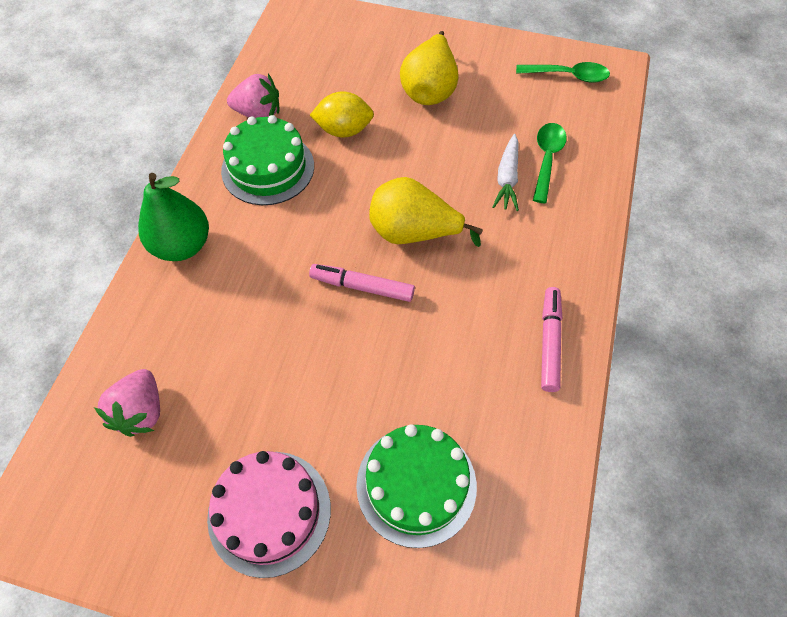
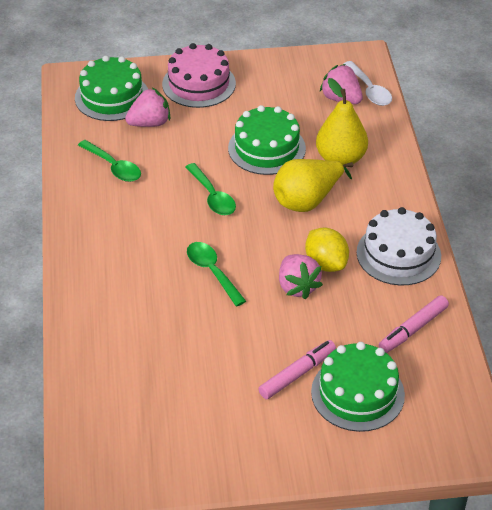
green cake: 2 -> 3
green pear: 1 -> 0
green spoon: 2 -> 3
pink strawberry: 2 -> 3
white cake: 0 -> 1
white carrot: 1 -> 0
white spoon: 0 -> 1

